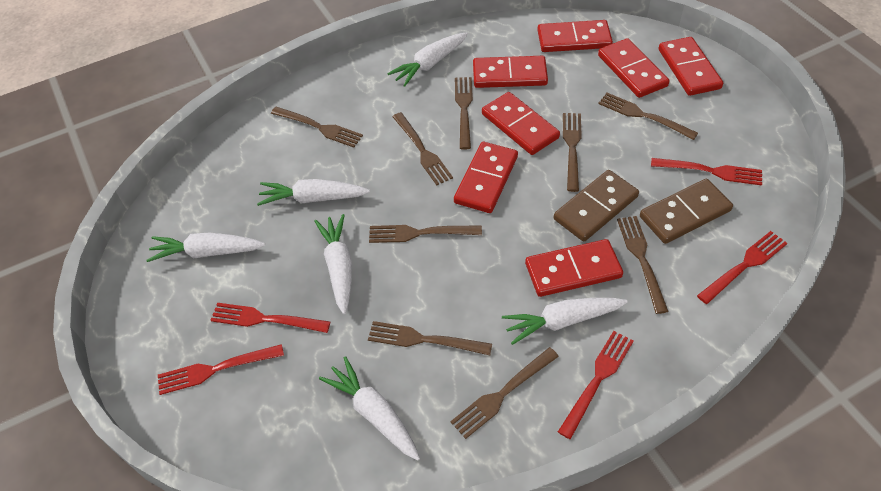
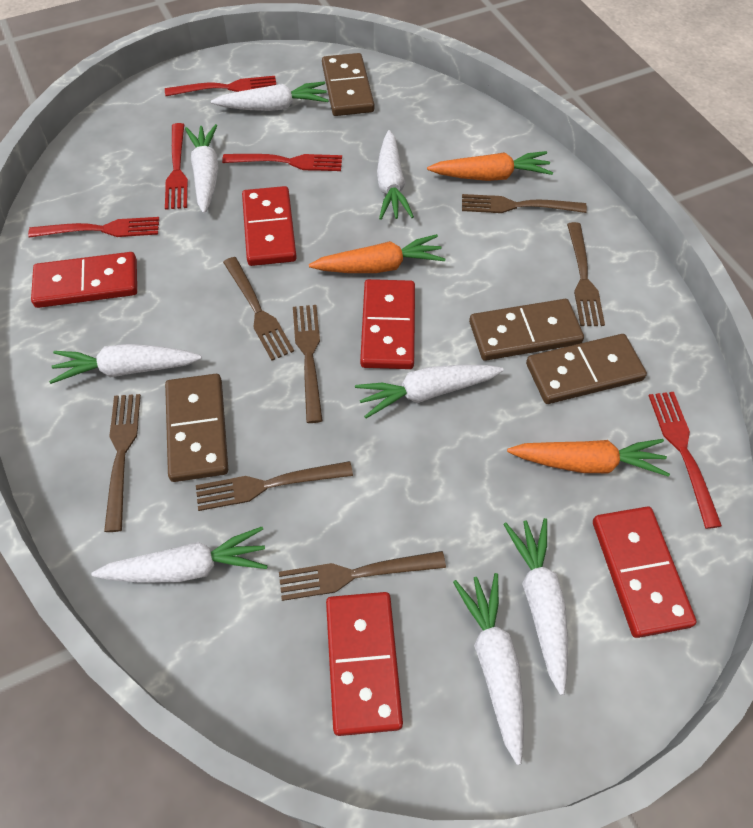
brown domino: 2 -> 4
brown fork: 9 -> 7
orange carrot: 0 -> 3
red domino: 7 -> 5
white carrot: 6 -> 8

